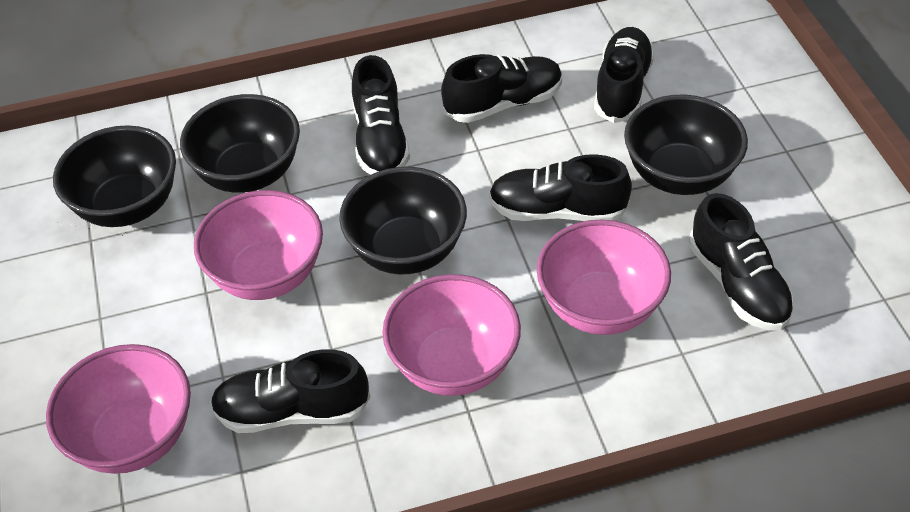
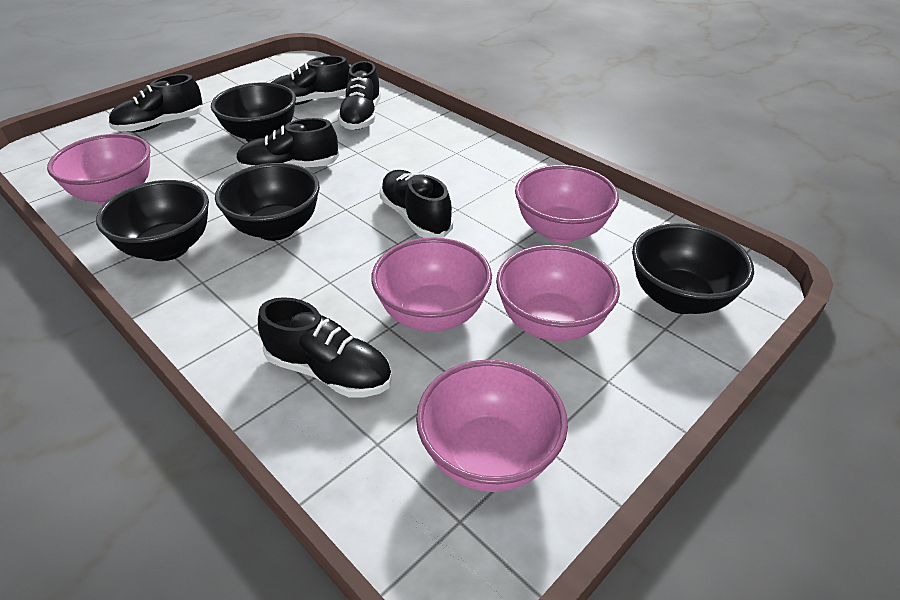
pink bowl: 4 -> 5

